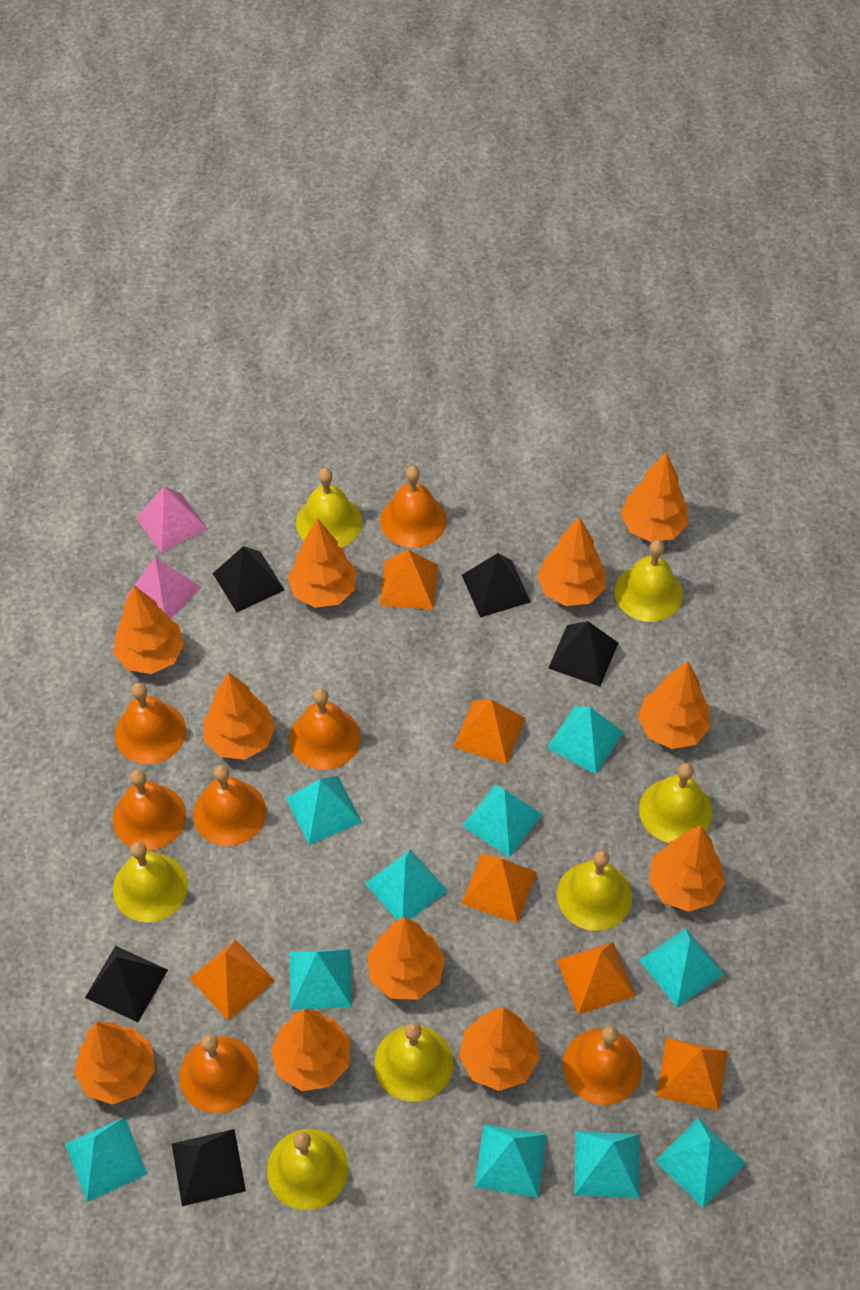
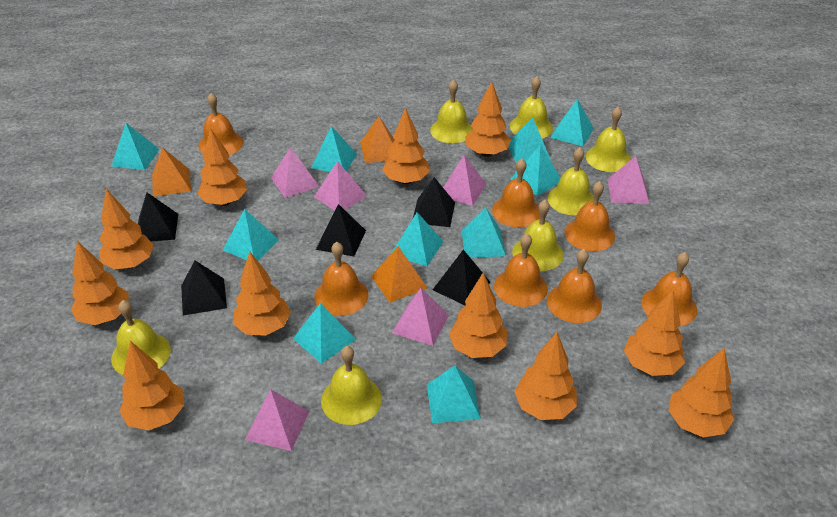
orange pyramid: 6 -> 3
pink pyramid: 2 -> 6

